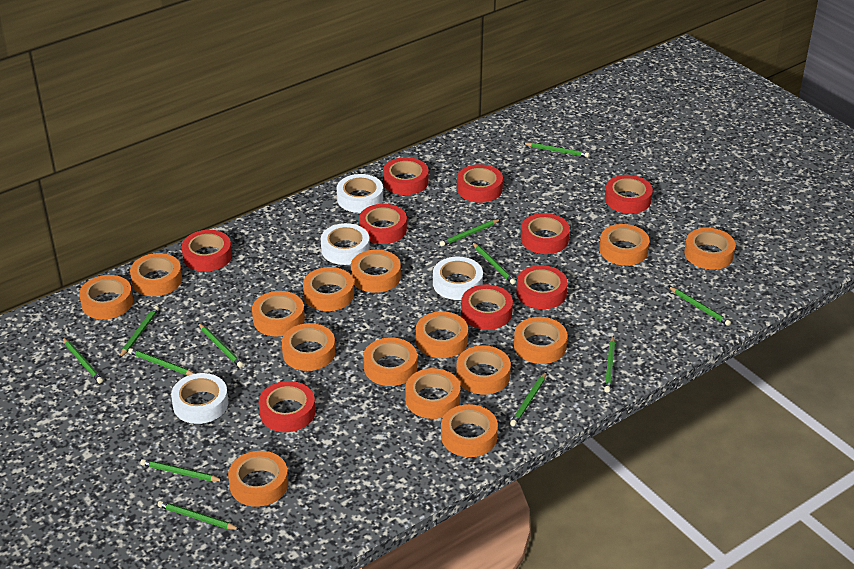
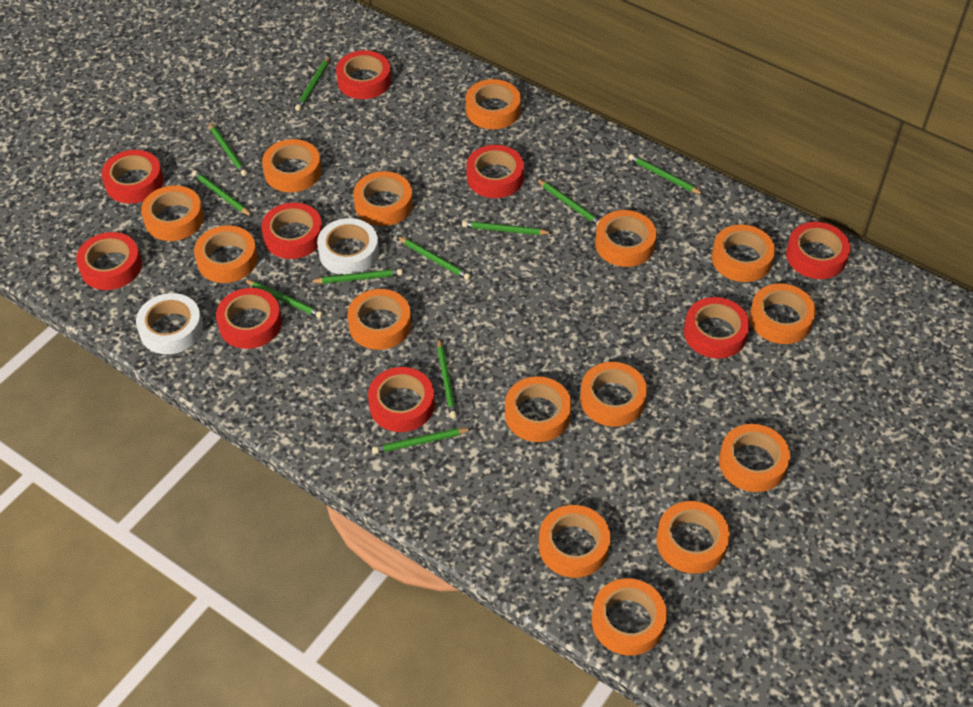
green pencil: 12 -> 11
white tape: 4 -> 2

